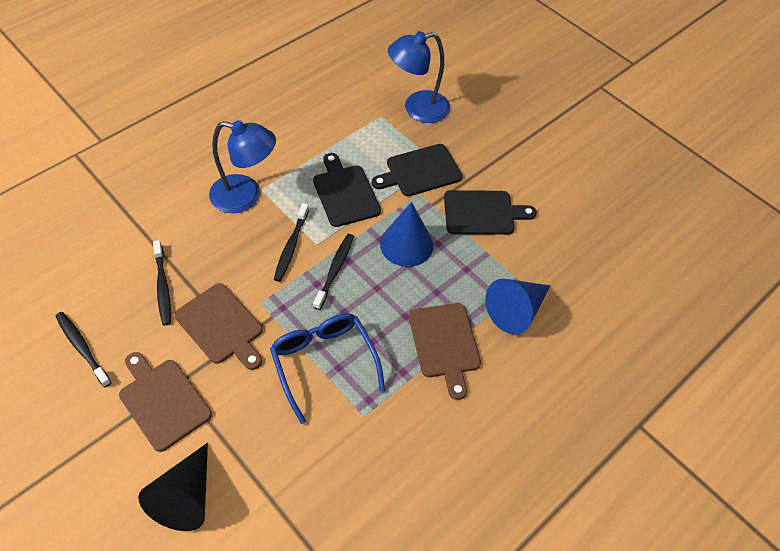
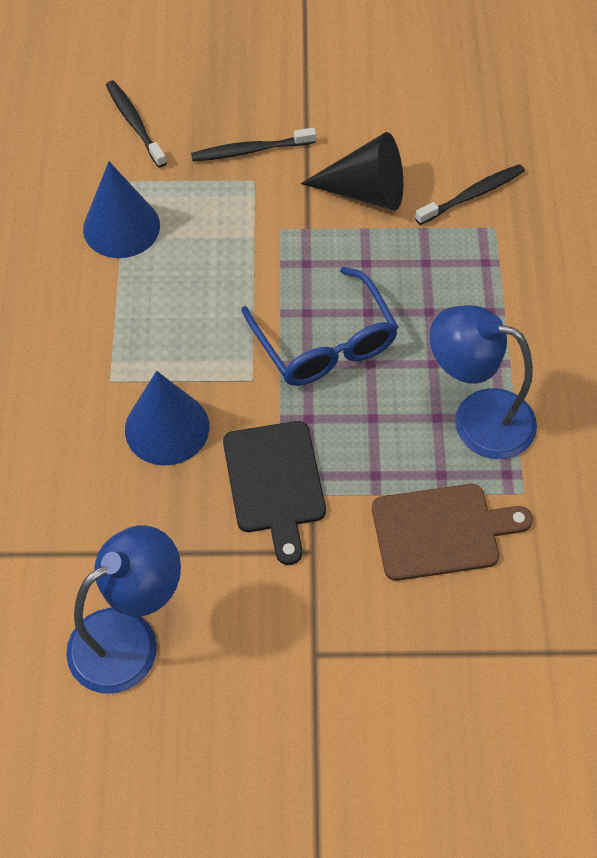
black cutting board: 3 -> 1
black toothbrush: 4 -> 3
brown cutting board: 3 -> 1

